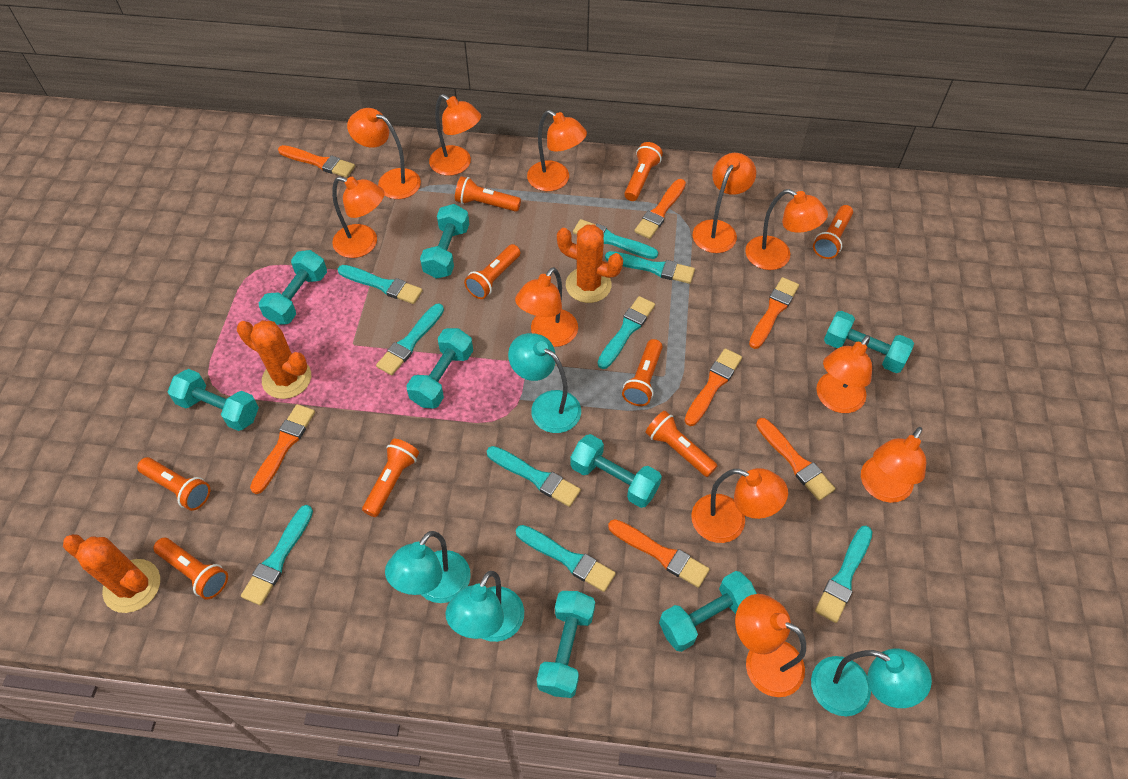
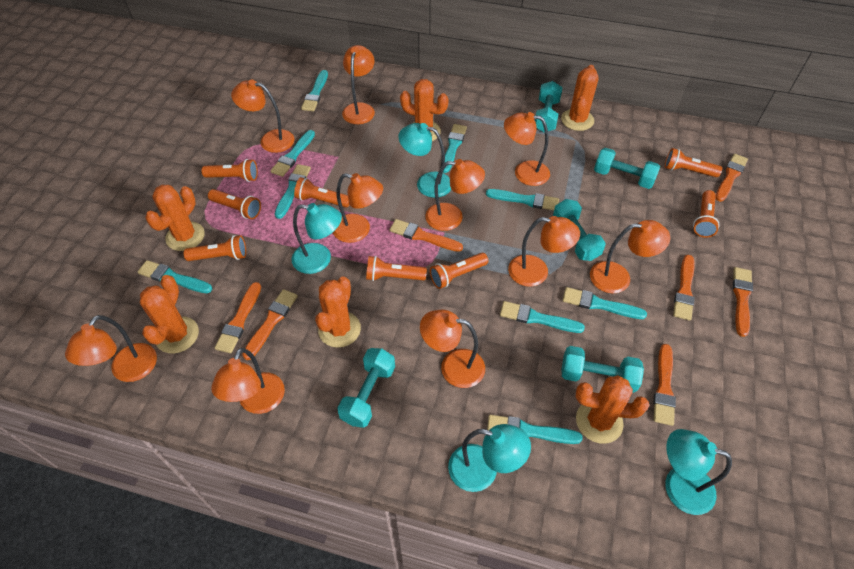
orange cactus: 3 -> 6
orange flashlight: 9 -> 8
orange lamp: 11 -> 10
turquoise dumbbell: 8 -> 5

